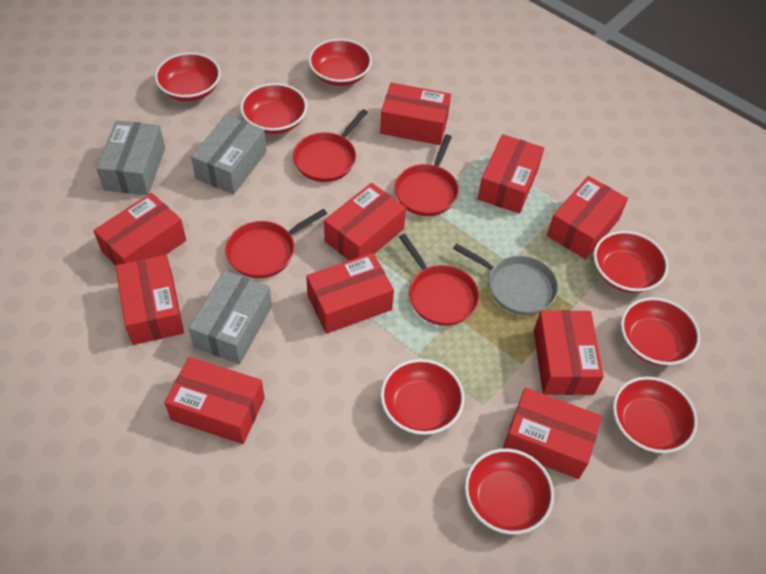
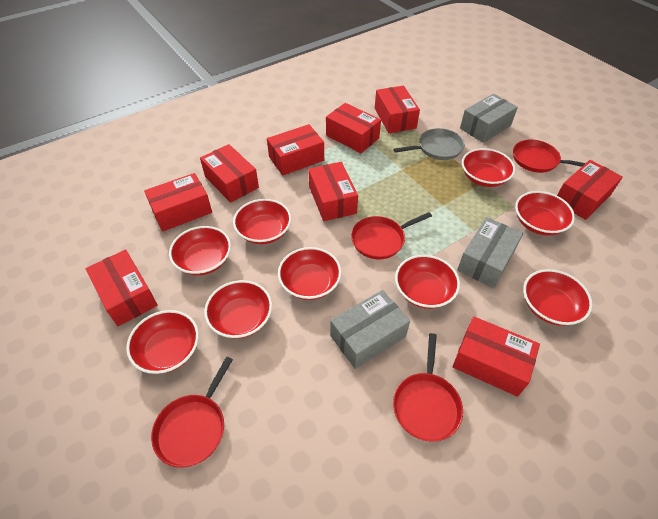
red bowl: 8 -> 9
red box: 10 -> 9

